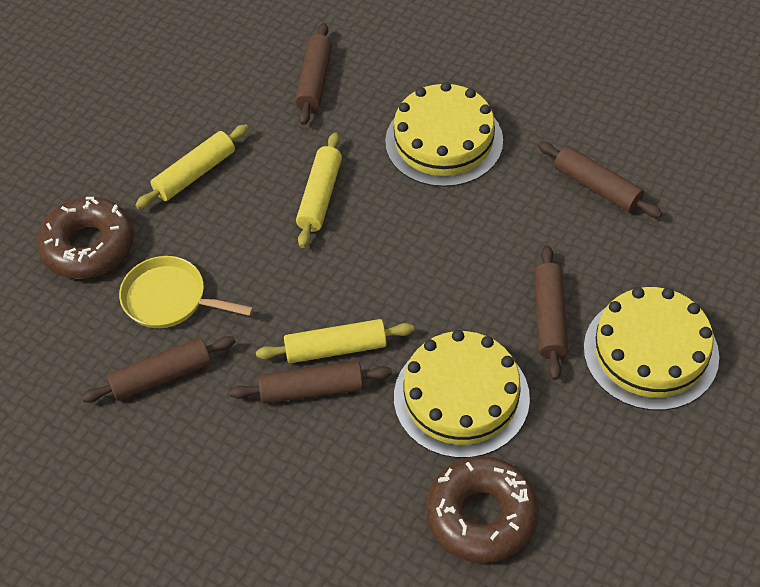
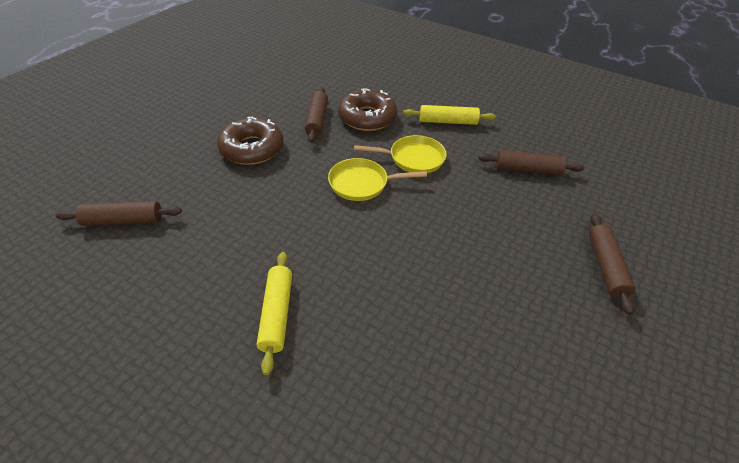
brown rolling pin: 5 -> 4
yellow cake: 3 -> 0
yellow pan: 1 -> 2
yellow rolling pin: 3 -> 2

